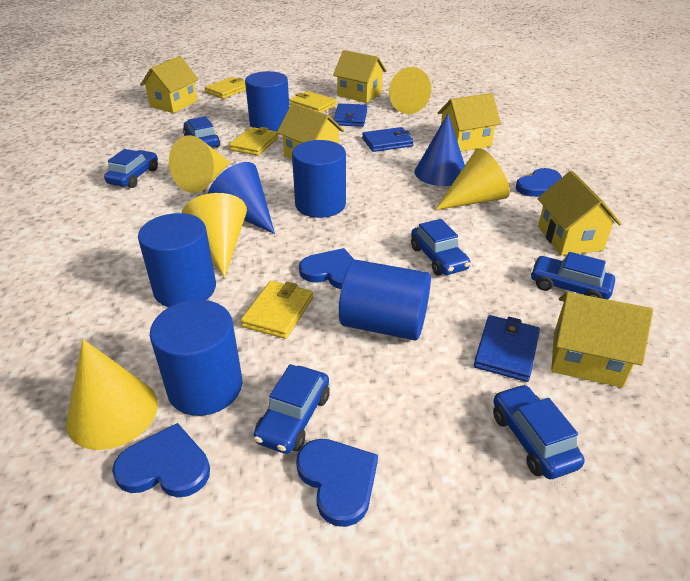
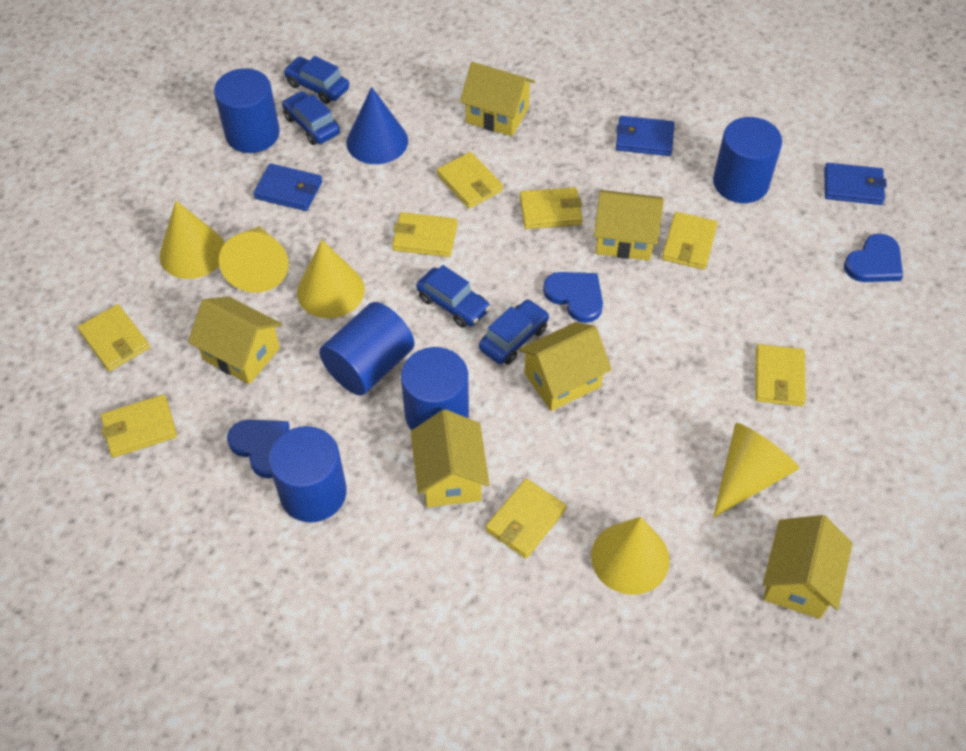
blue car: 6 -> 4
blue cone: 2 -> 1
blue heart: 4 -> 3
yellow wallet: 4 -> 8

